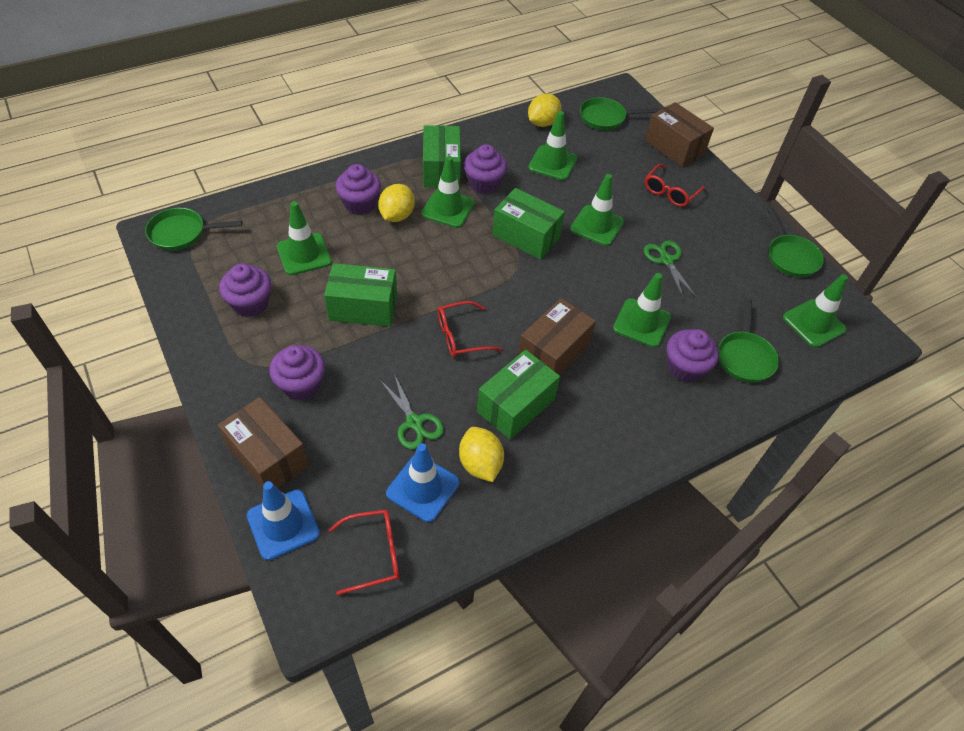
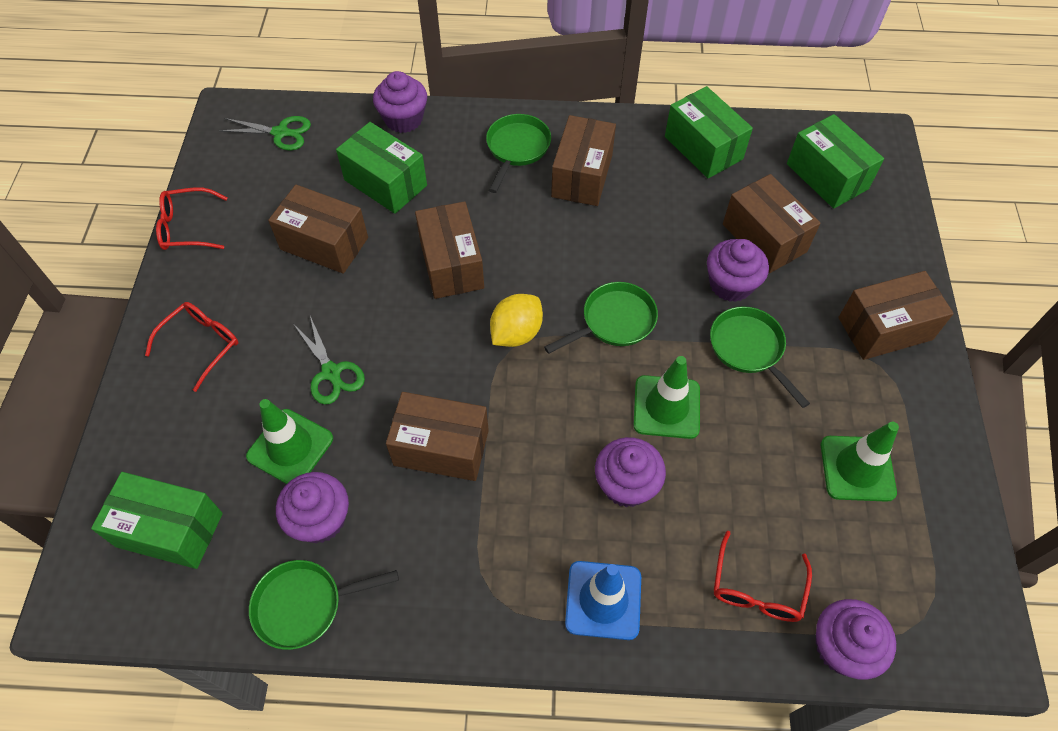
blue traffic cone: 2 -> 1
brown box: 3 -> 6
green traffic cone: 6 -> 3
yellow lemon: 3 -> 1

